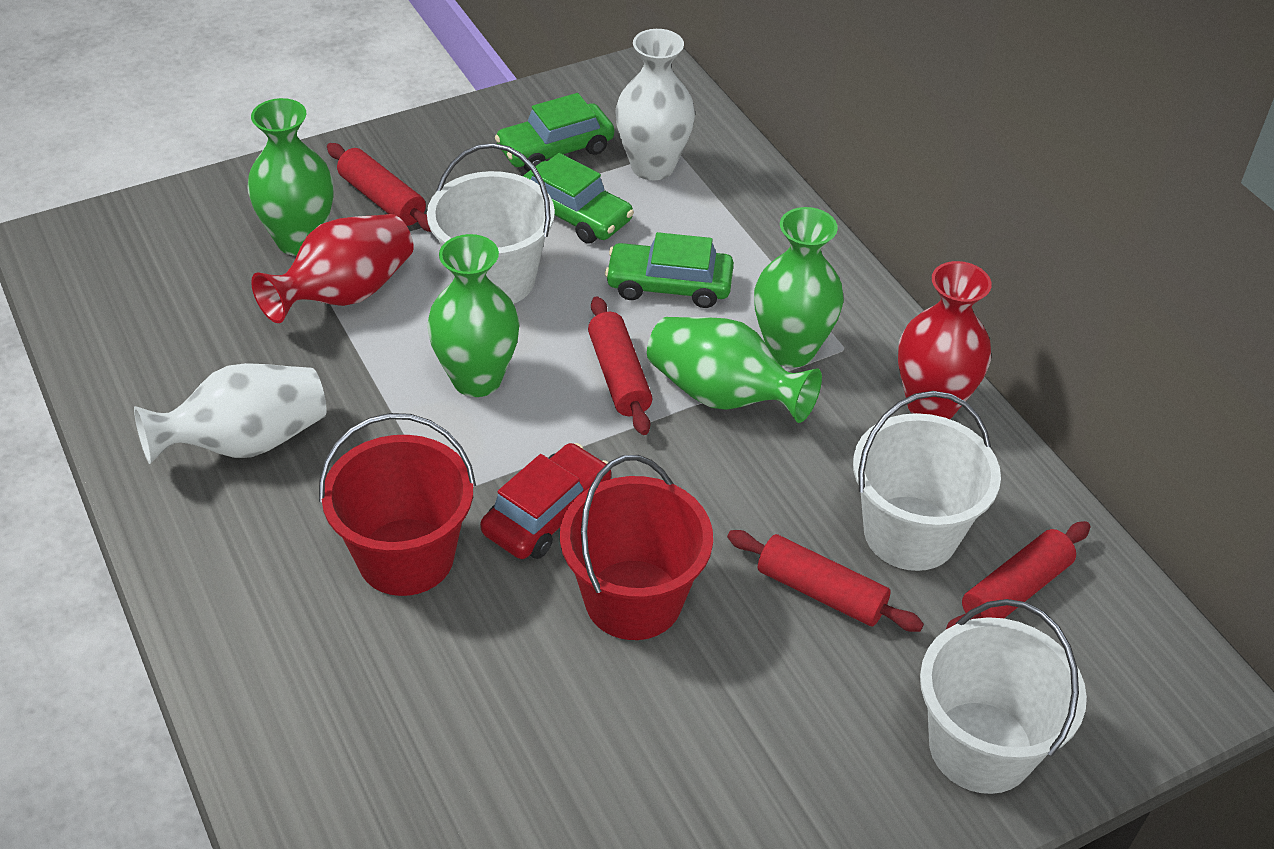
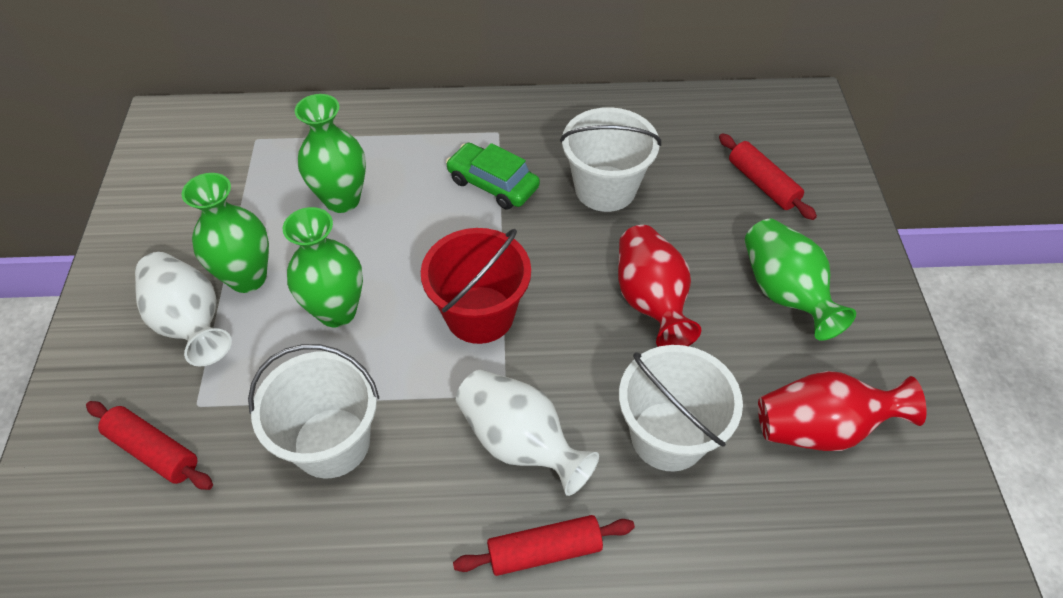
green car: 3 -> 1
red bucket: 2 -> 1
red car: 1 -> 0
red rolling pin: 4 -> 3

